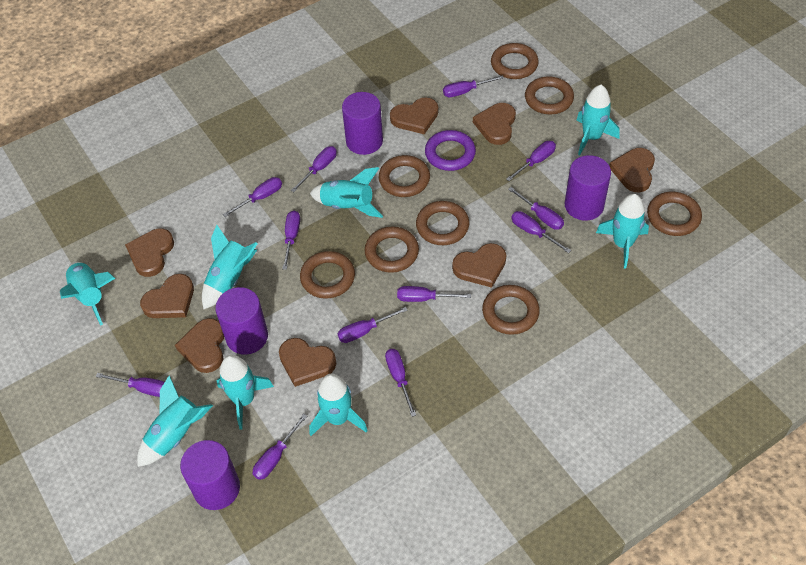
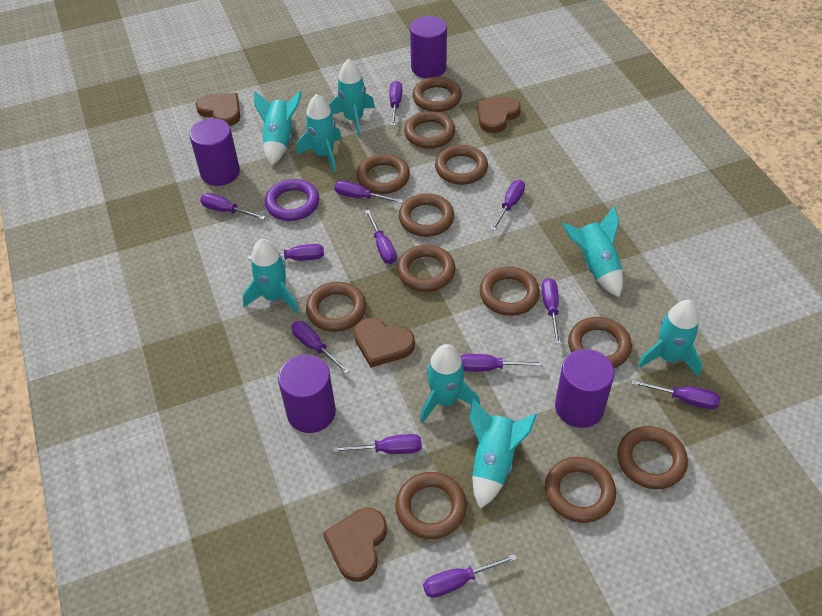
brown heart: 8 -> 4
brown ring: 8 -> 12

